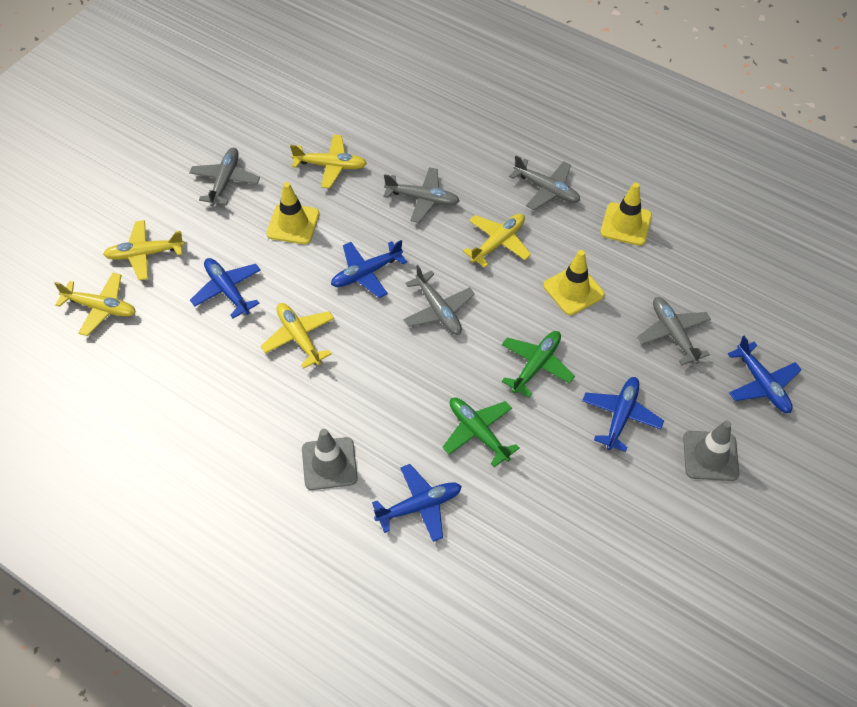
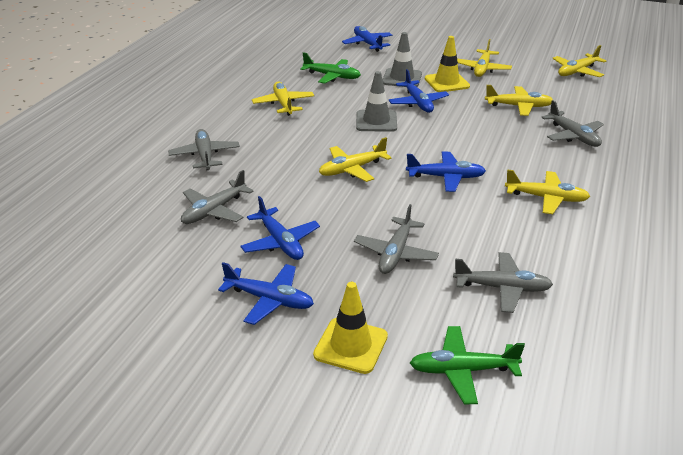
yellow plane: 5 -> 6
yellow traffic cone: 3 -> 2

